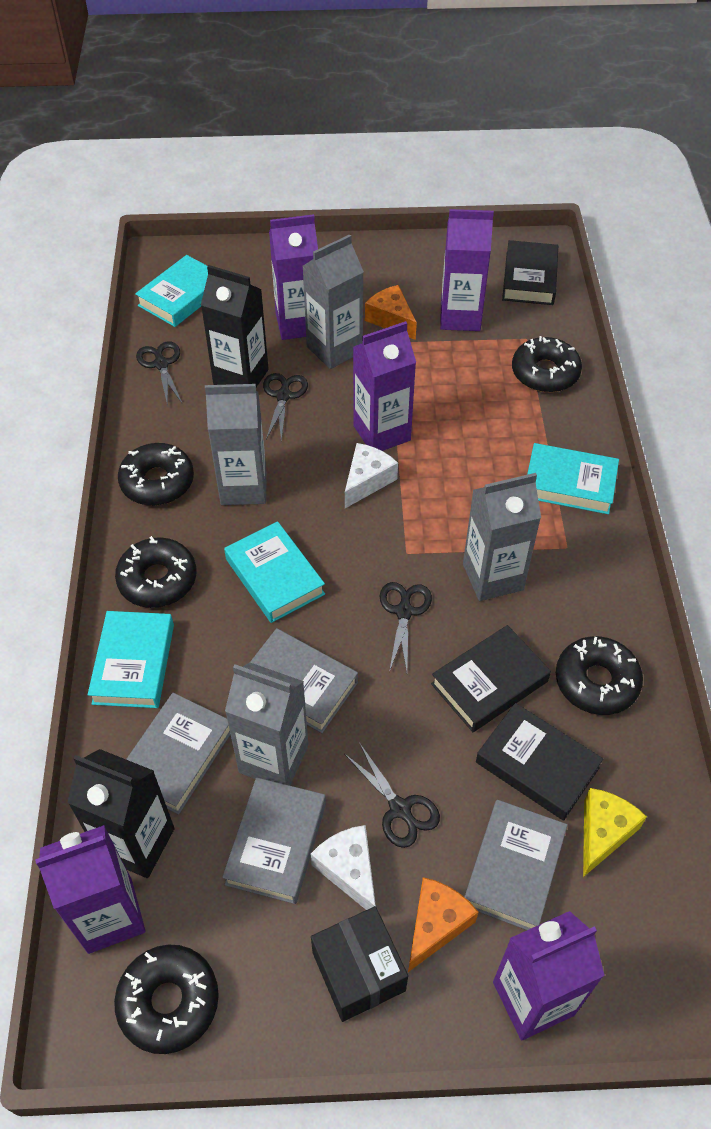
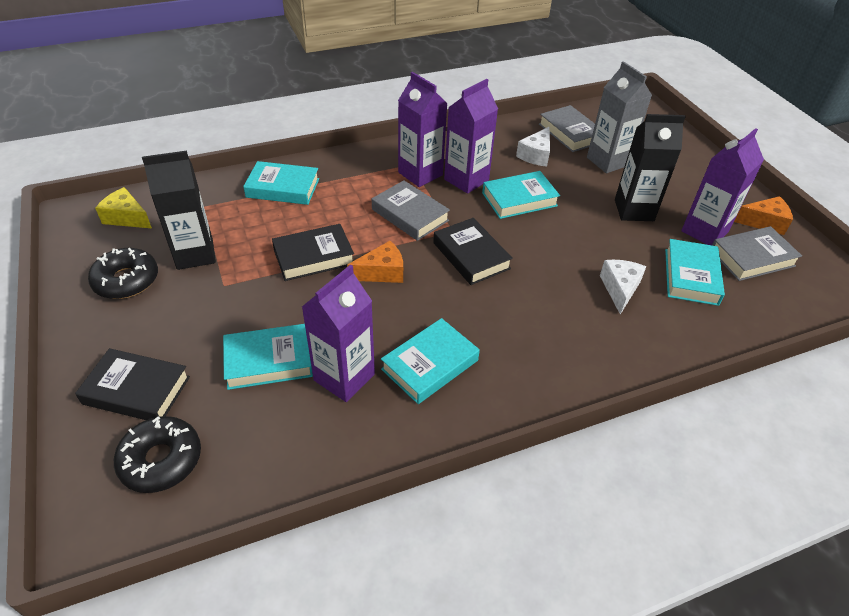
black box: 1 -> 0
black donut: 5 -> 2
black scissors: 4 -> 0
grey book: 4 -> 3
grey carton: 4 -> 1
purple carton: 5 -> 4
turquoise book: 4 -> 5

